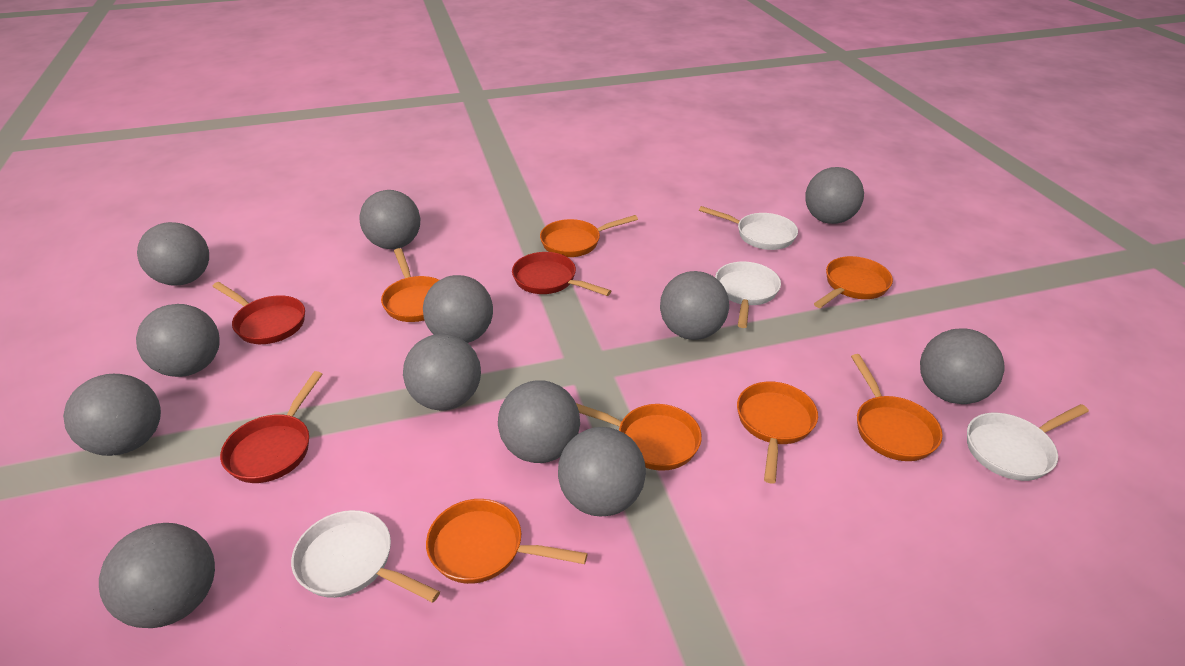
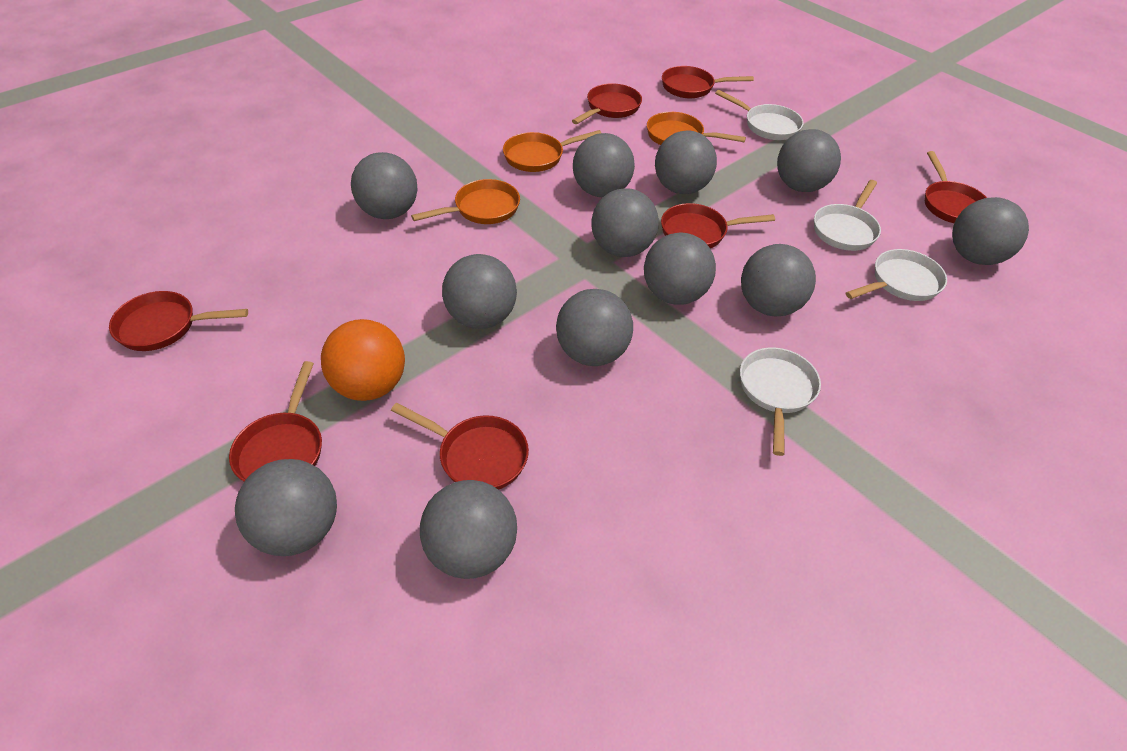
orange ball: 0 -> 1
orange pan: 7 -> 3
red pan: 3 -> 7

